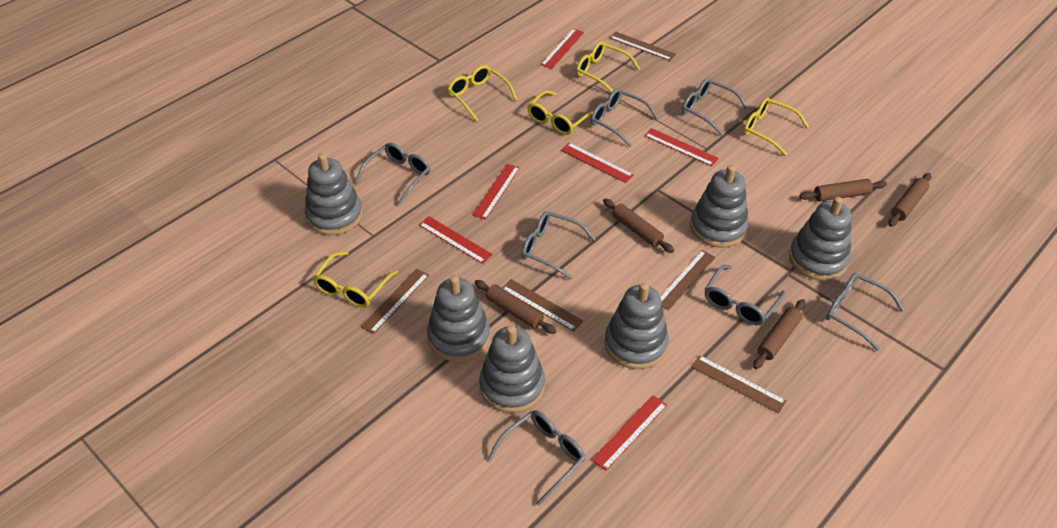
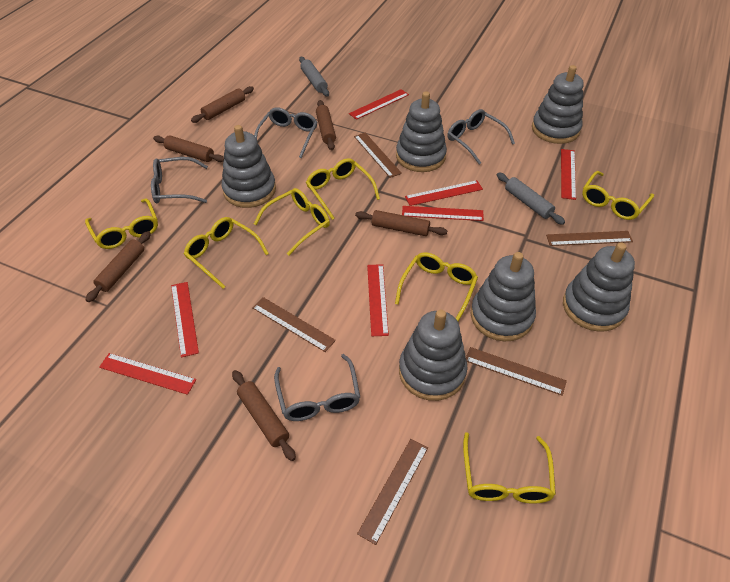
brown rolling pin: 5 -> 6
grey glasses: 7 -> 4
grey rolling pin: 0 -> 2
red ruler: 6 -> 7
yellow glasses: 5 -> 7

